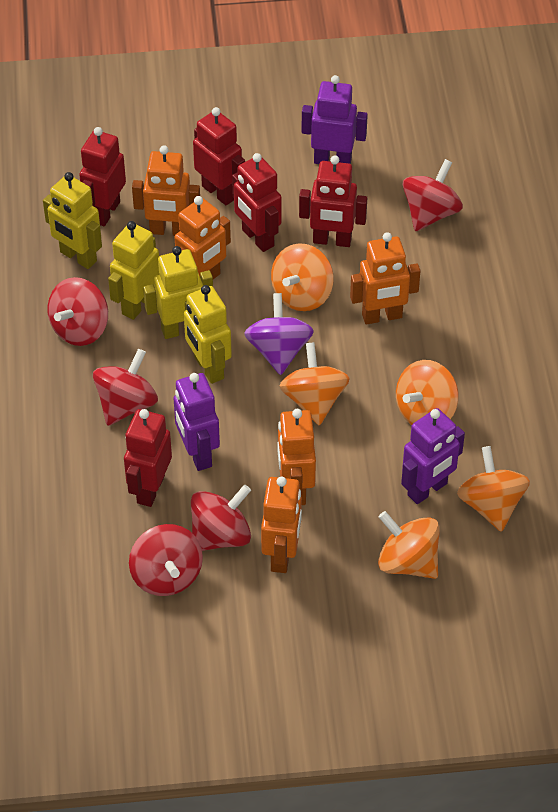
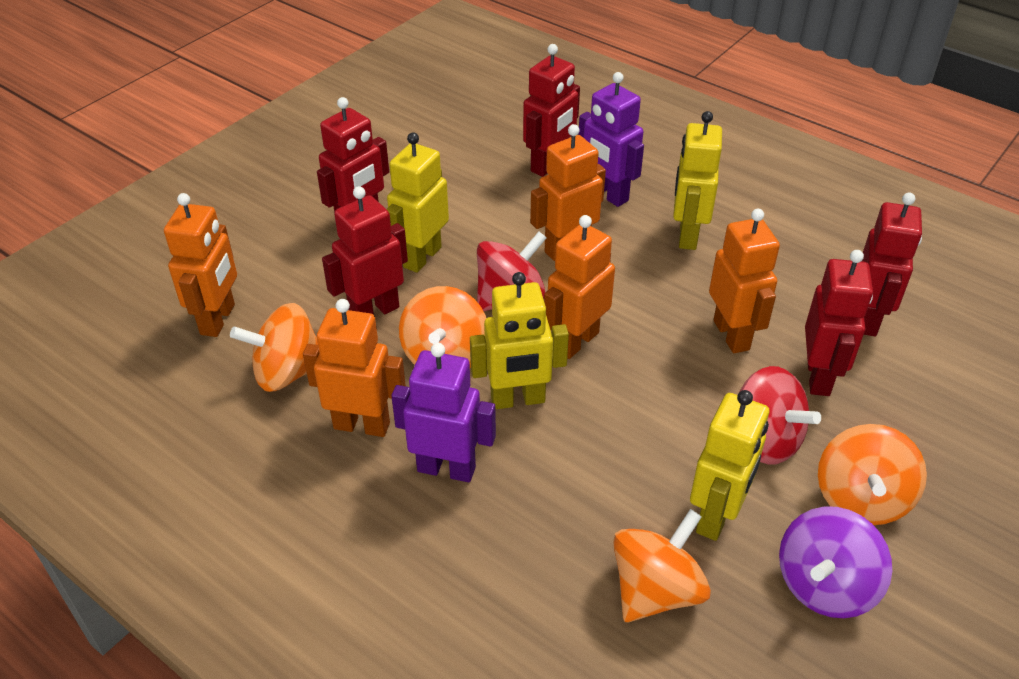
orange spinning top: 5 -> 4
purple robot: 3 -> 2
red spinning top: 5 -> 2

